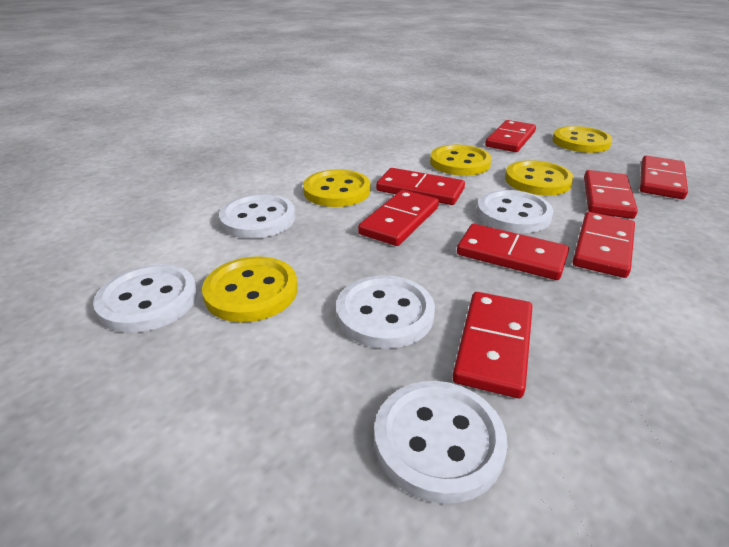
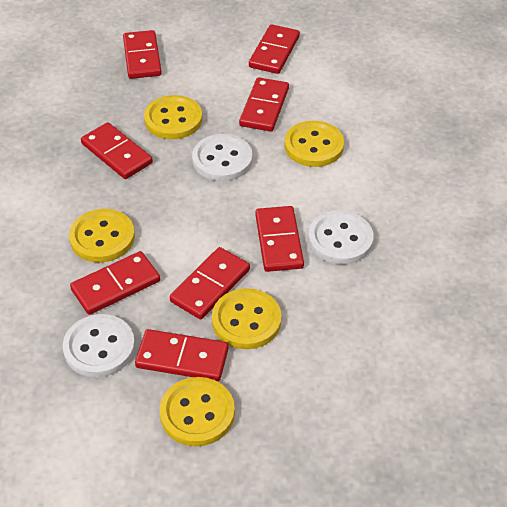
white button: 5 -> 3

